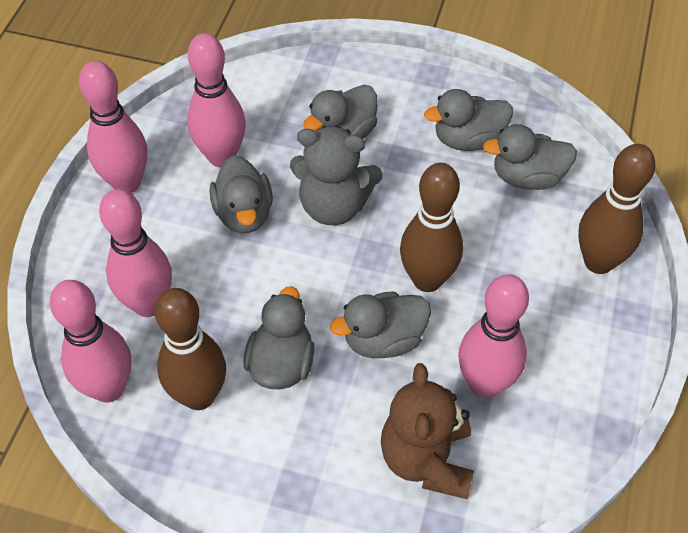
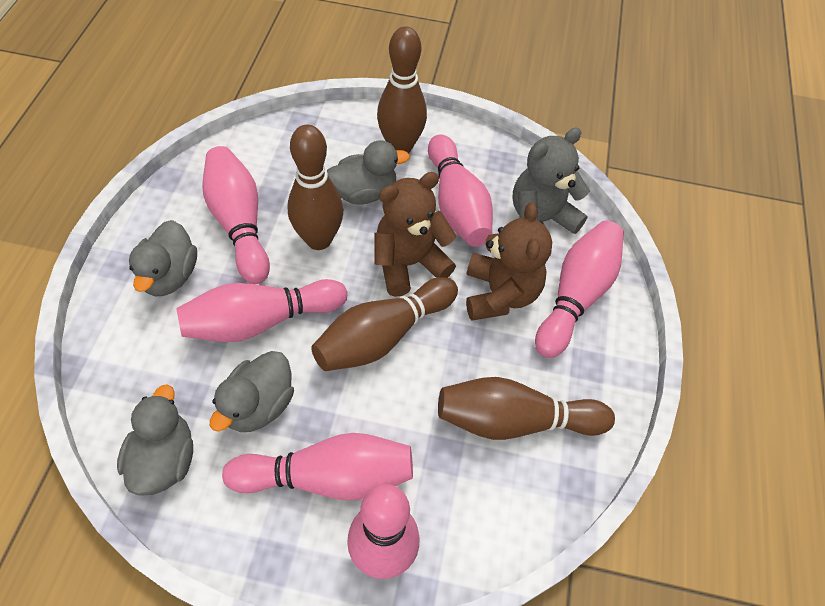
brown bowling pin: 3 -> 4
brown teddy bear: 1 -> 2
grey duck: 6 -> 4
pink bowling pin: 5 -> 6

